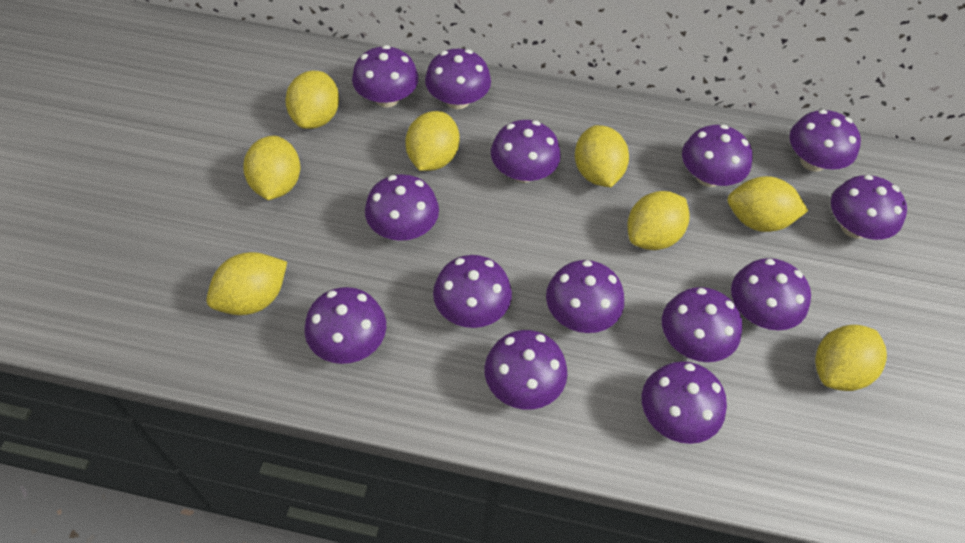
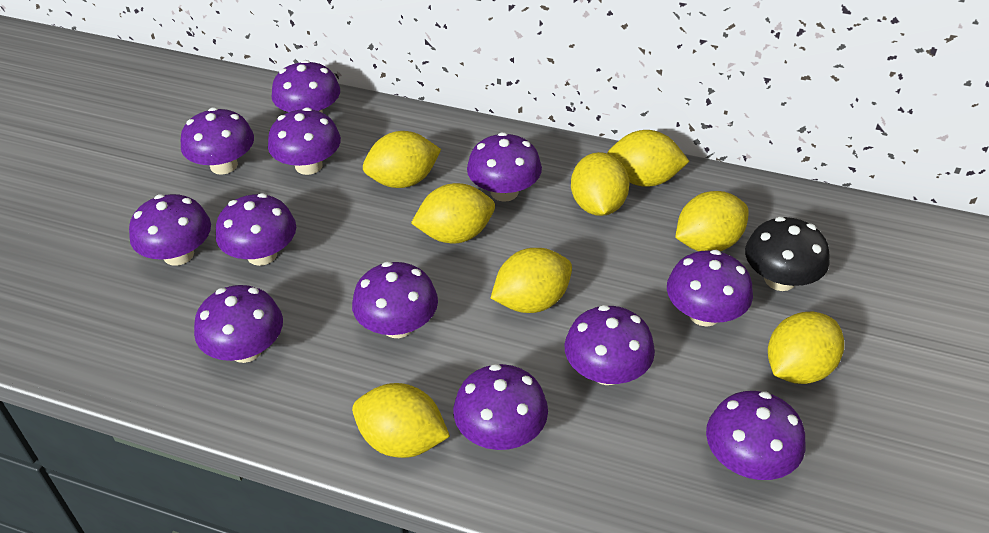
black mushroom: 0 -> 1
purple mushroom: 14 -> 12

